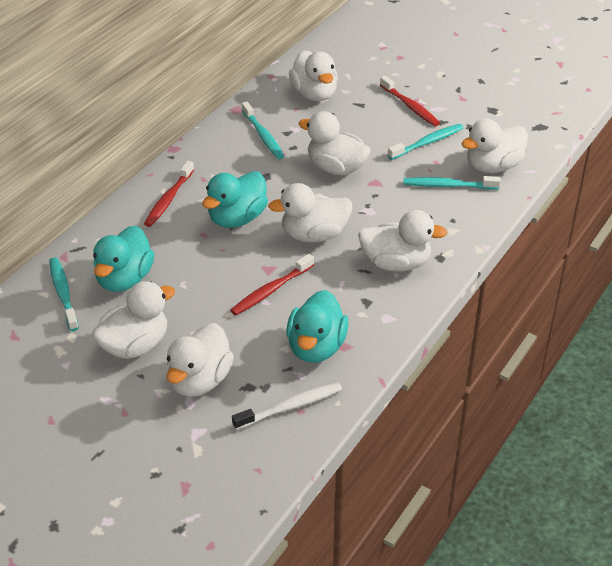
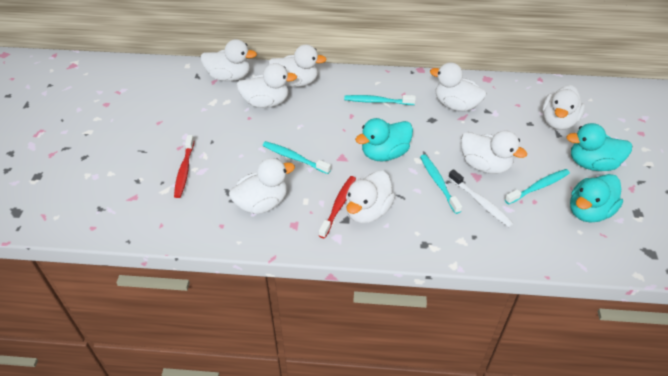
red toothbrush: 3 -> 2
white duck: 7 -> 8

